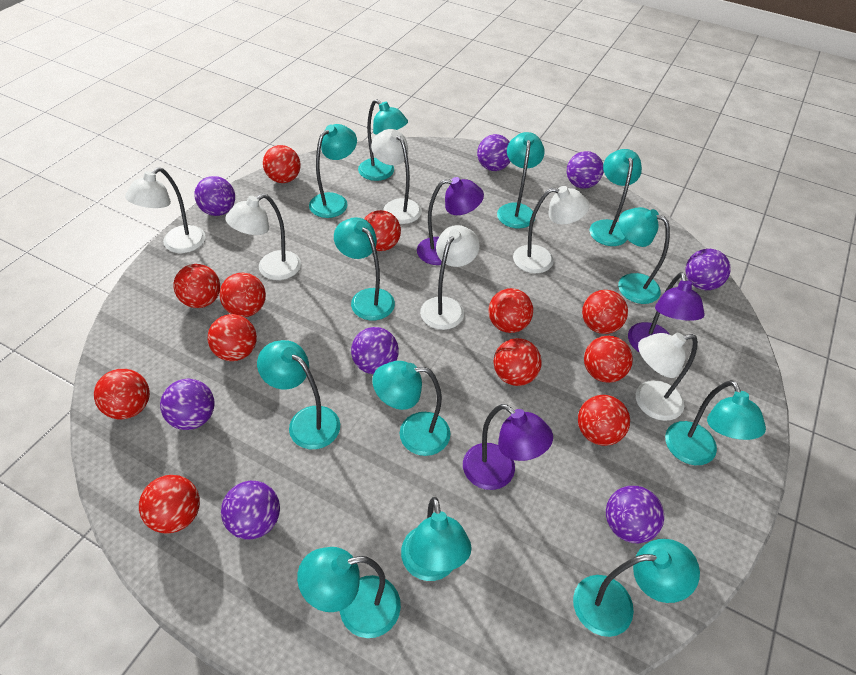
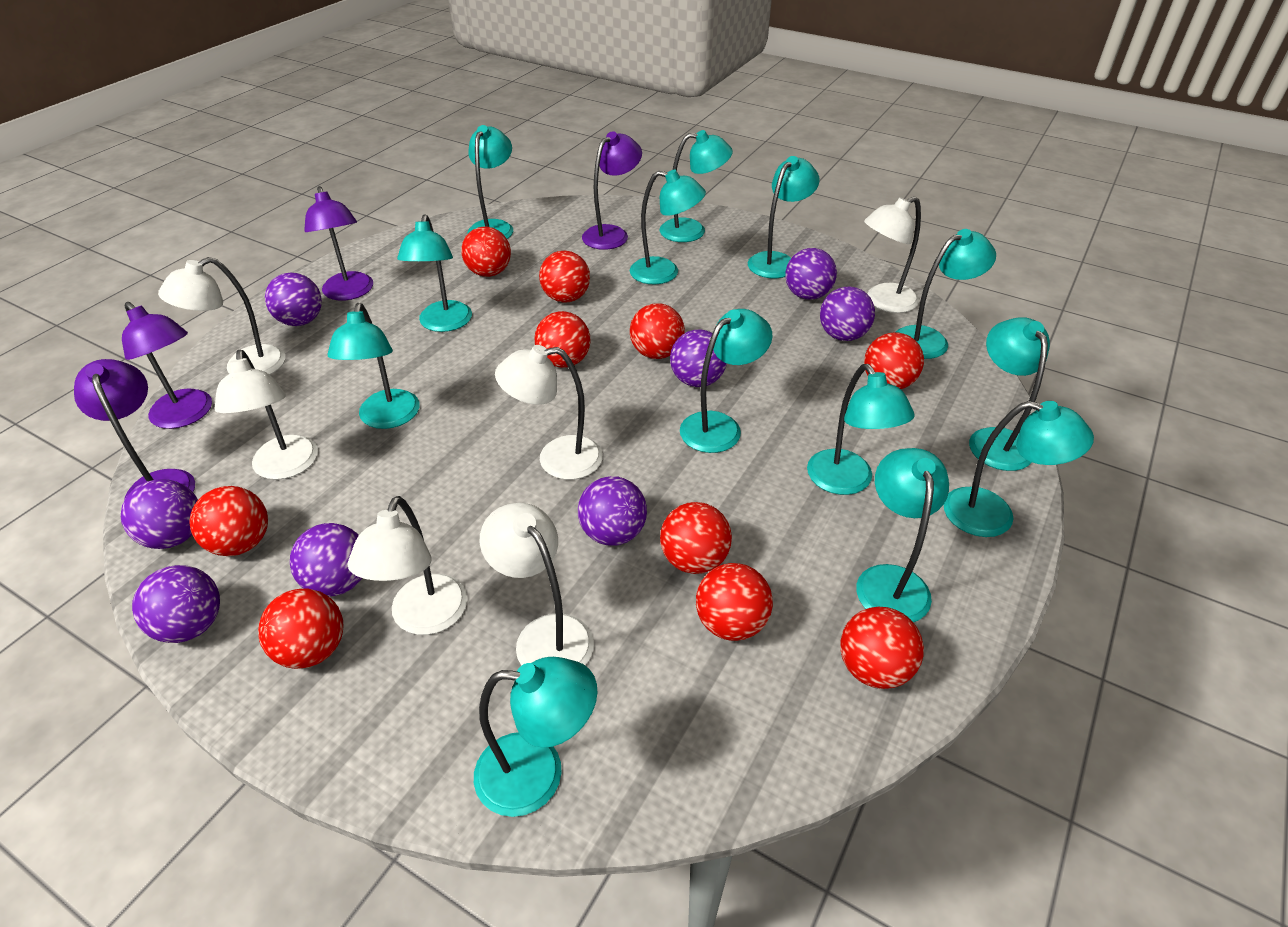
purple lamp: 3 -> 4
red ball: 12 -> 10
turquoise lamp: 12 -> 13

